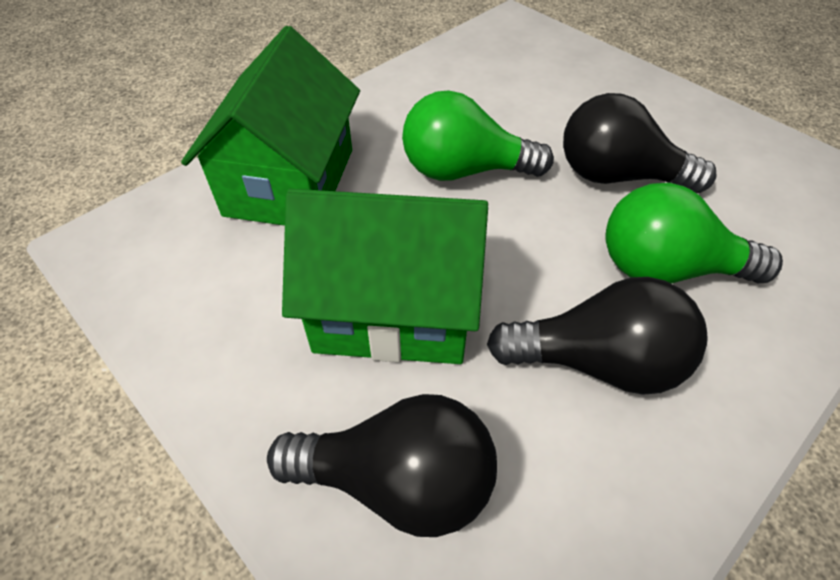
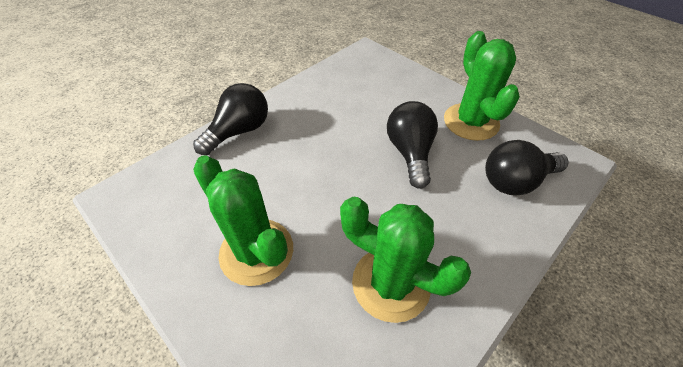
green cactus: 0 -> 3
green house: 2 -> 0
green light bulb: 2 -> 0

